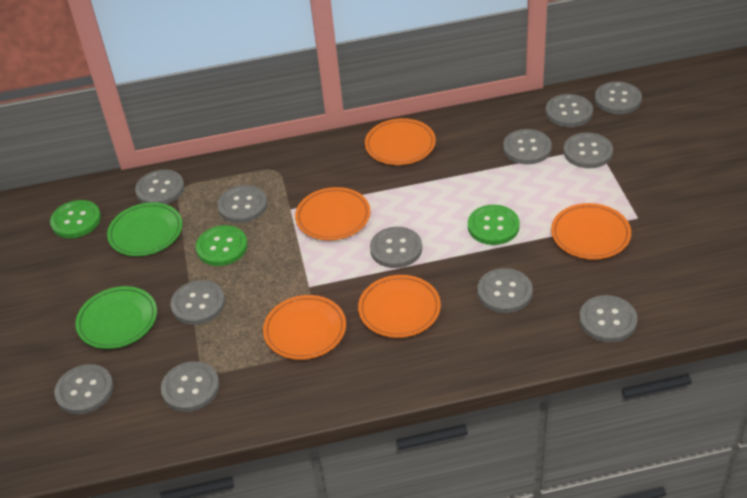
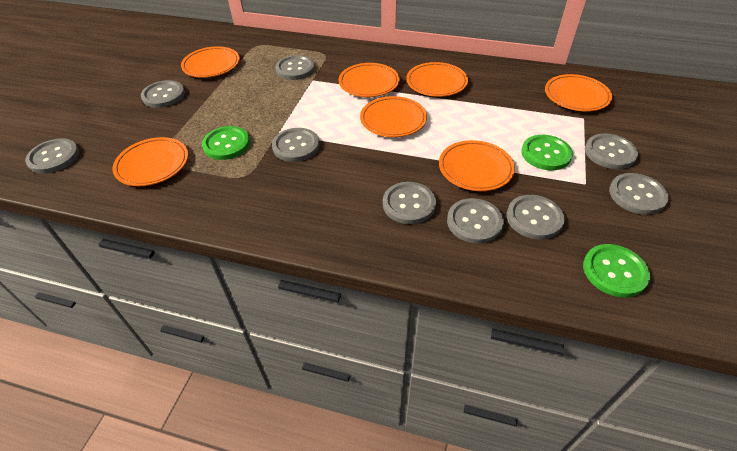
green plate: 2 -> 0
grey button: 12 -> 9
orange plate: 5 -> 7

